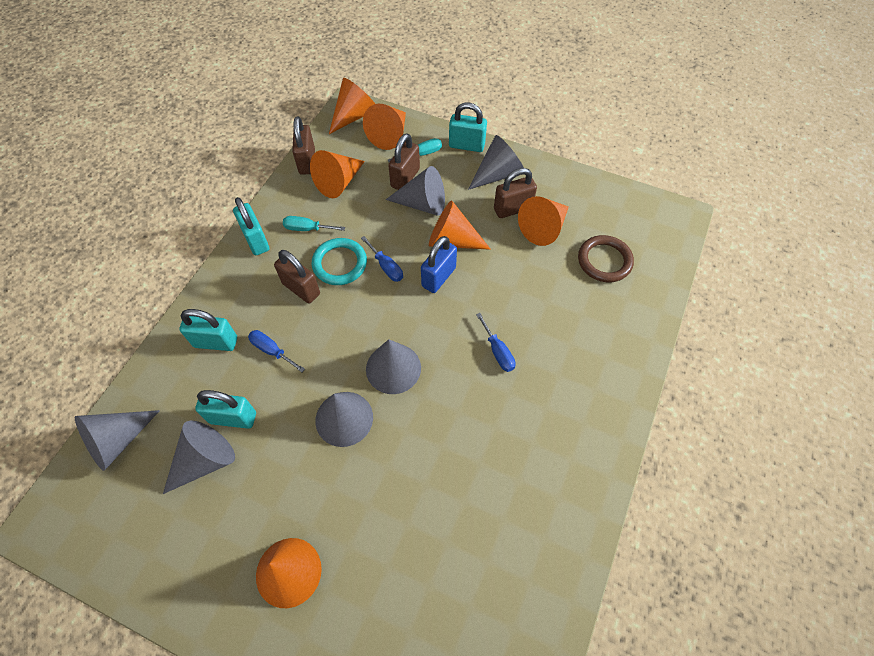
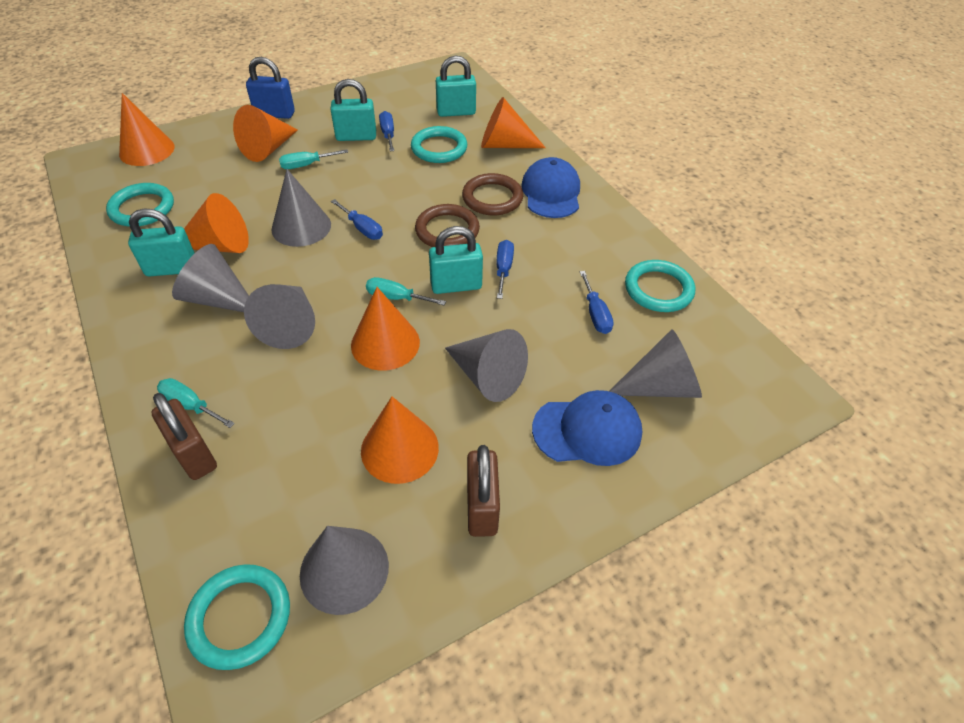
blue cap: 0 -> 2
blue screwdriver: 3 -> 4
brown padlock: 4 -> 2
brown ring: 1 -> 2
turquoise ring: 1 -> 4
turquoise screwdriver: 2 -> 3

